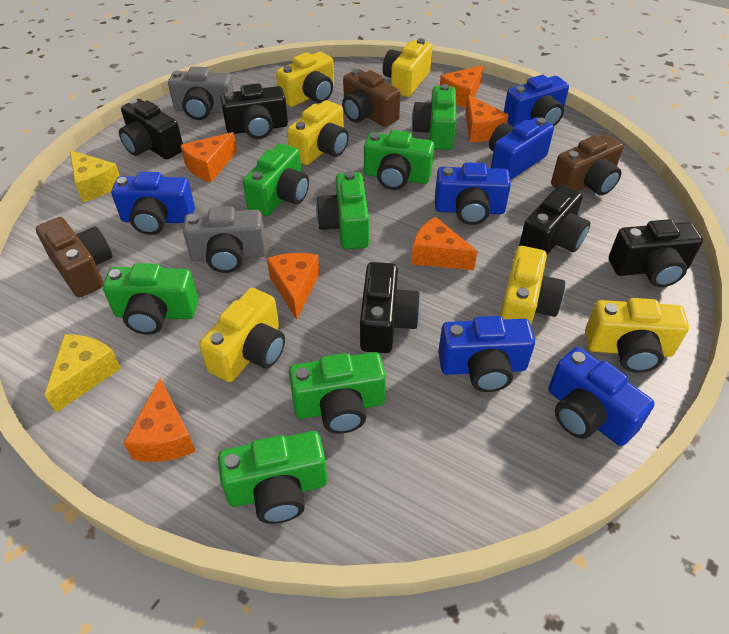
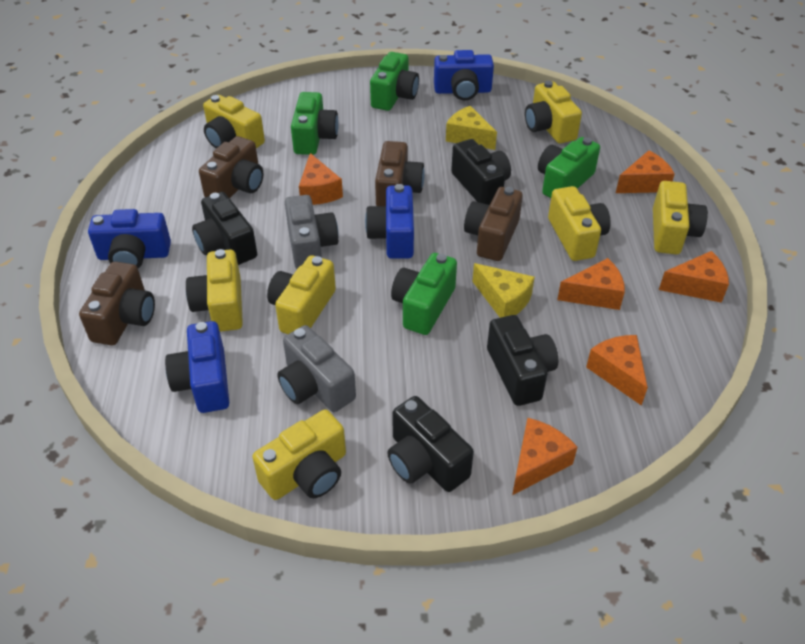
black camera: 5 -> 4
blue camera: 6 -> 4
brown camera: 3 -> 4
green camera: 7 -> 4
yellow camera: 6 -> 7

